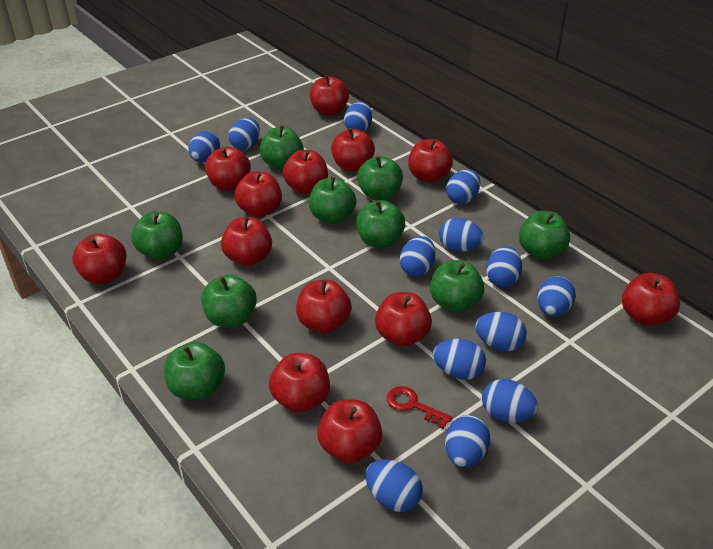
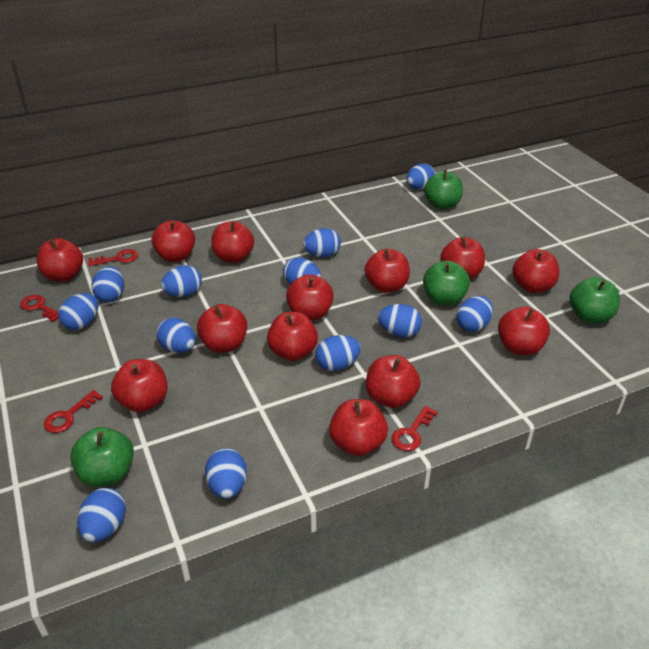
blue egg: 13 -> 12
green apple: 9 -> 4
red key: 1 -> 4

